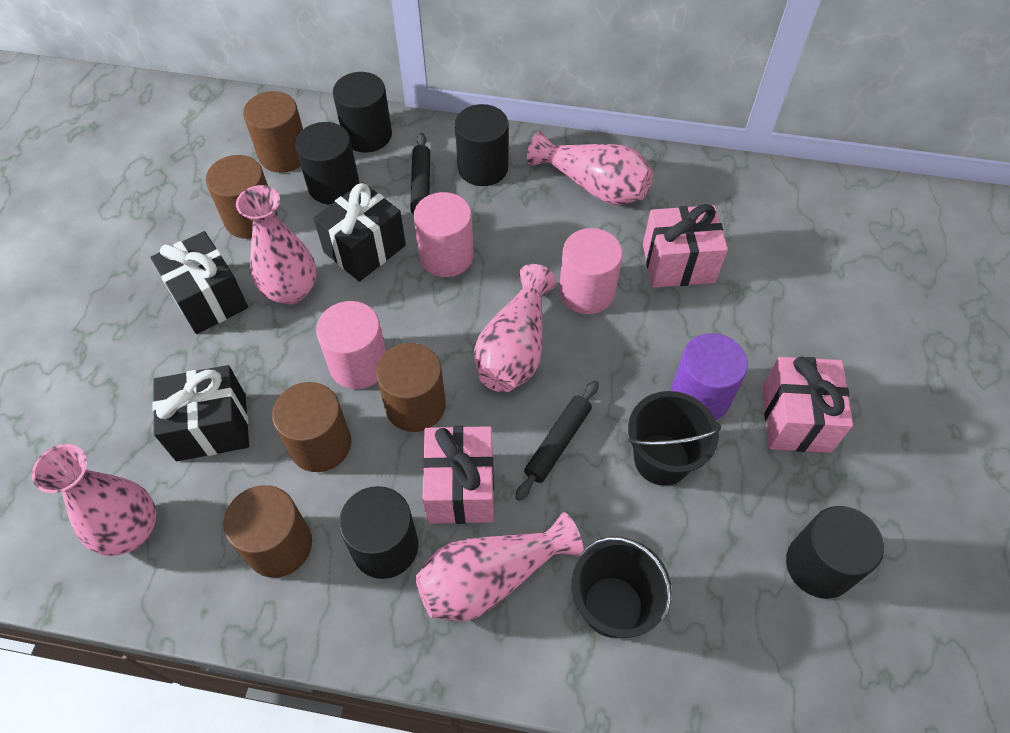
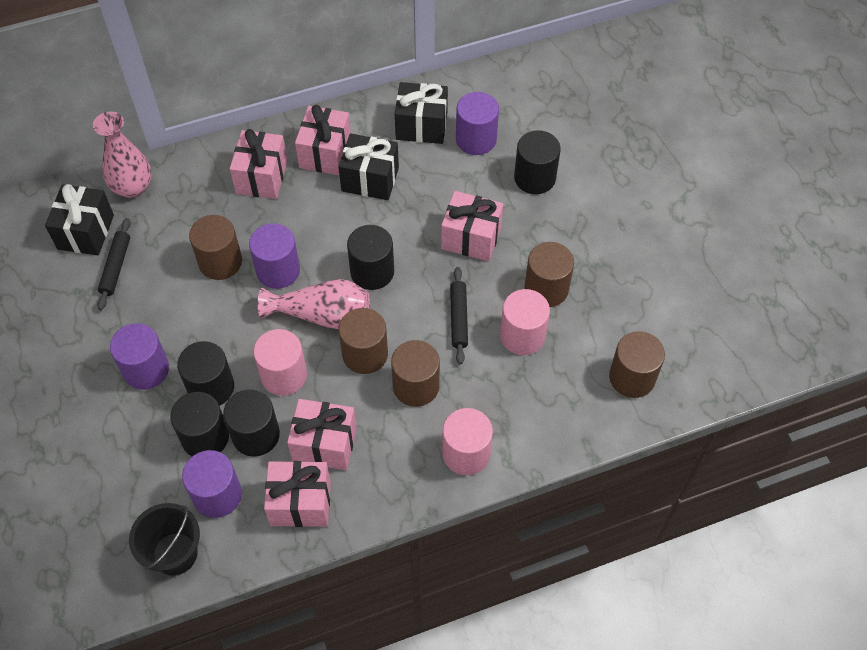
black bucket: 2 -> 1
pink gift: 3 -> 5
pink vase: 5 -> 2
purple cylinder: 1 -> 4

